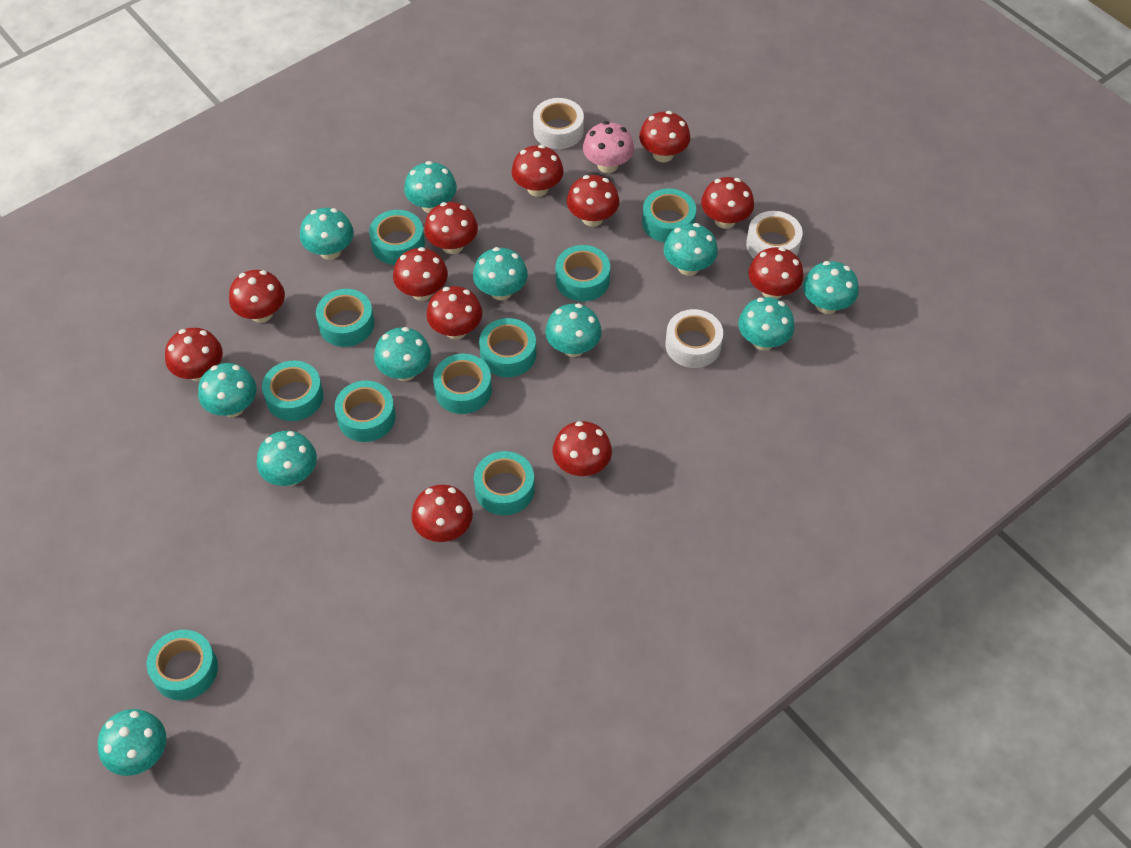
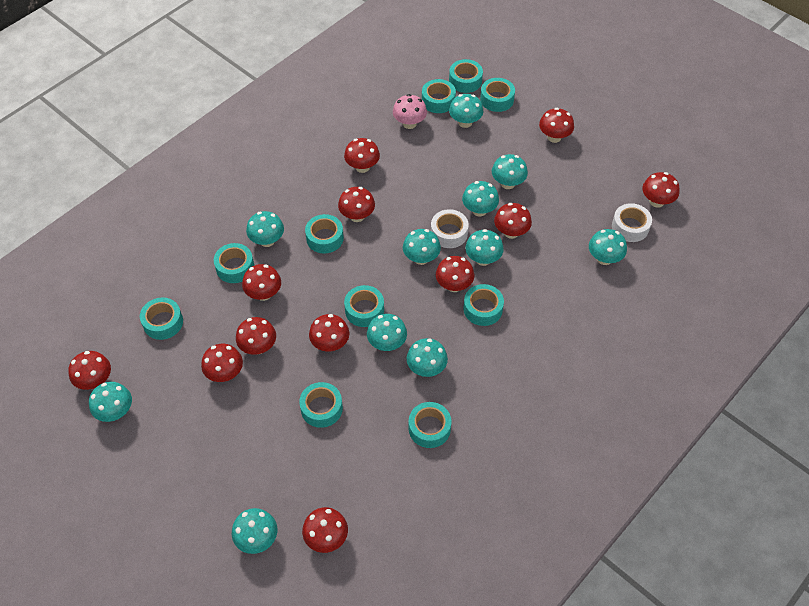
white tape: 3 -> 2

